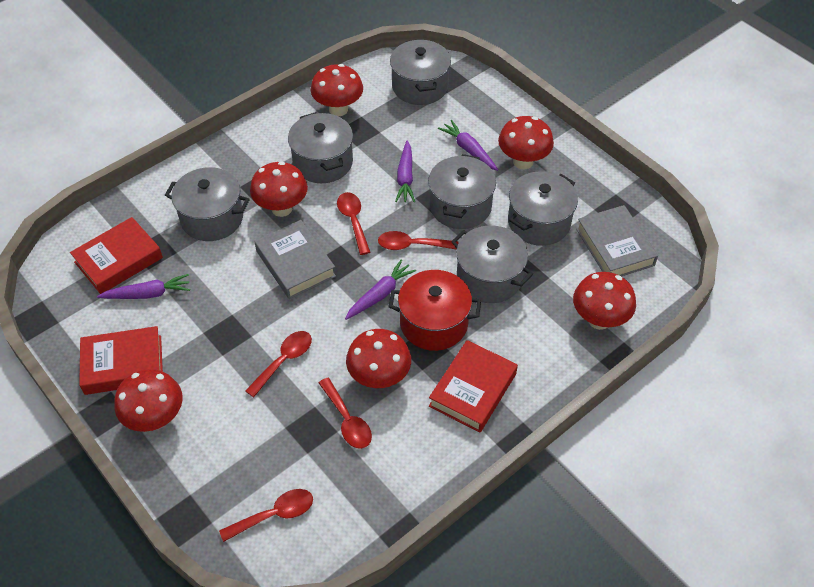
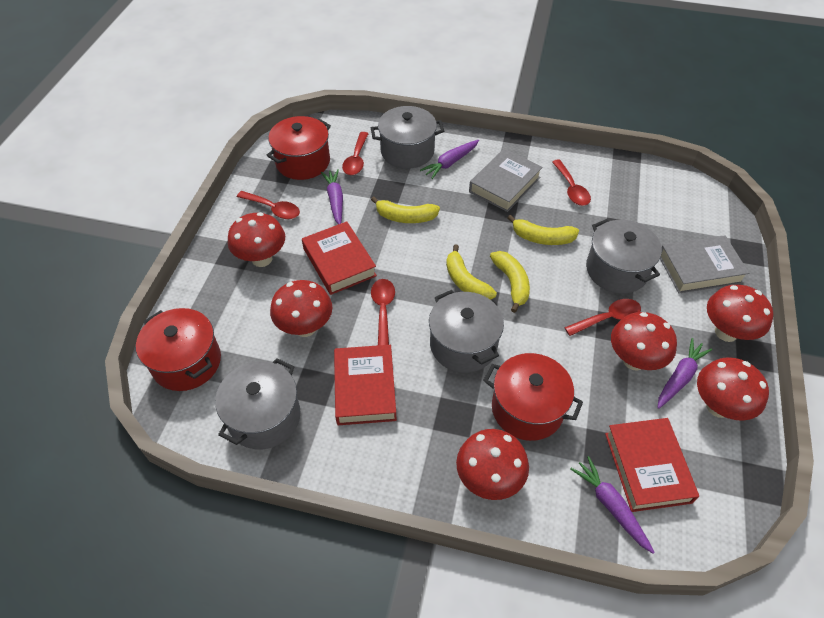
grey pot: 6 -> 4
red pot: 1 -> 3
yellow banana: 0 -> 4

